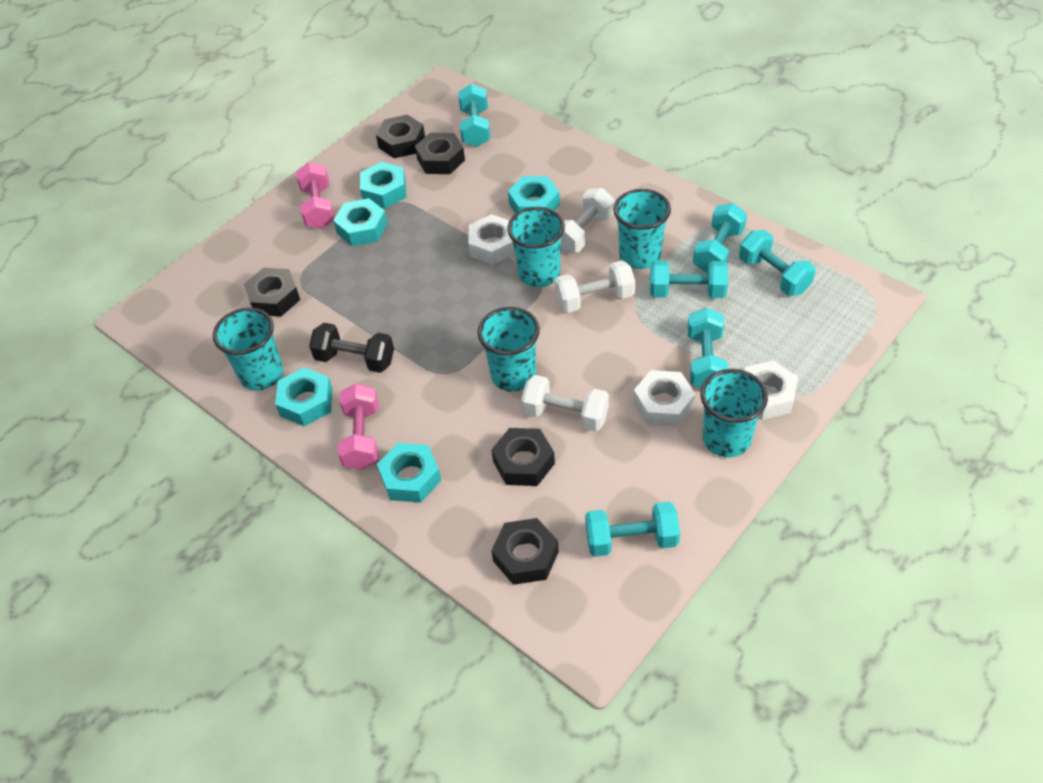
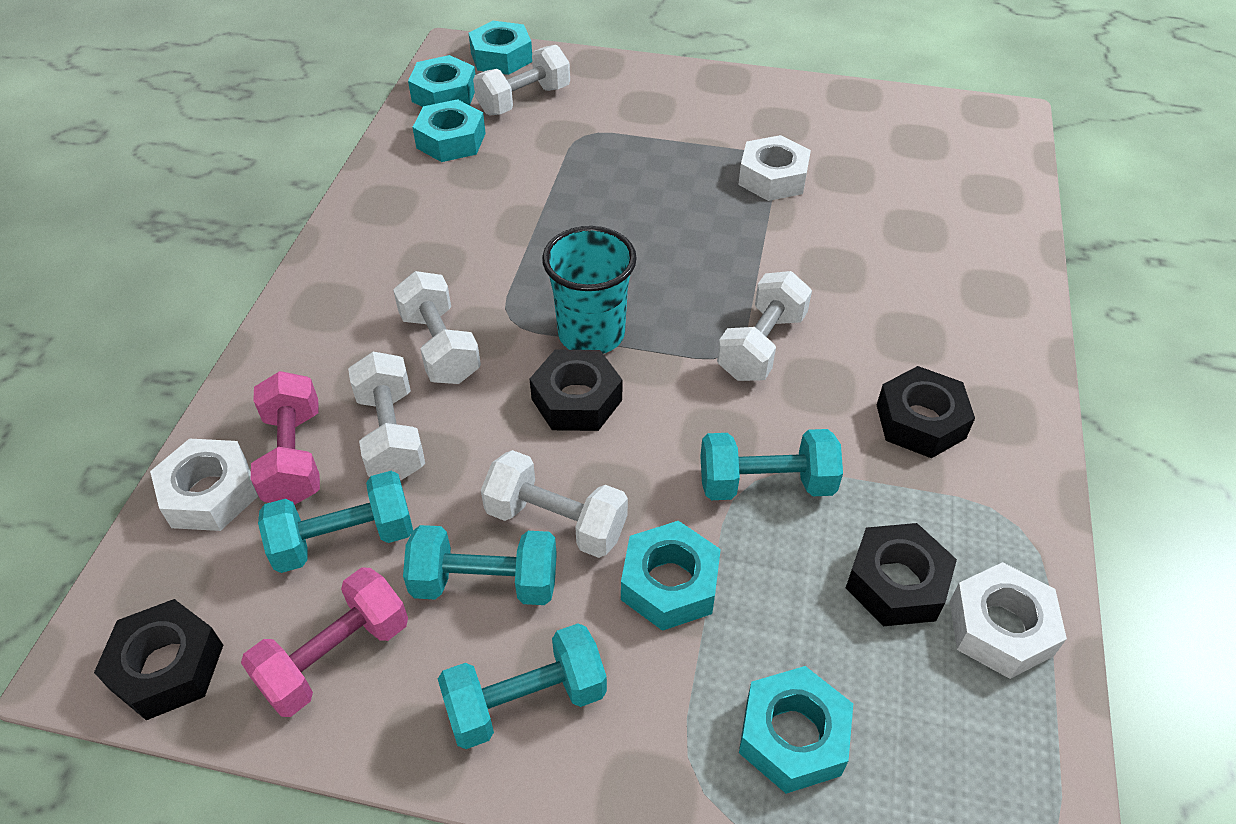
black dumbbell: 1 -> 0
black nut: 5 -> 4
turquoise cup: 5 -> 1
turquoise dumbbell: 6 -> 4
white dumbbell: 3 -> 5

